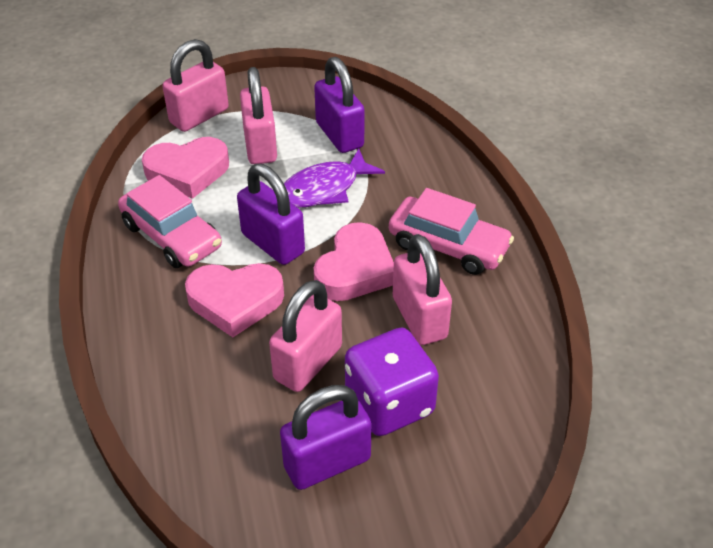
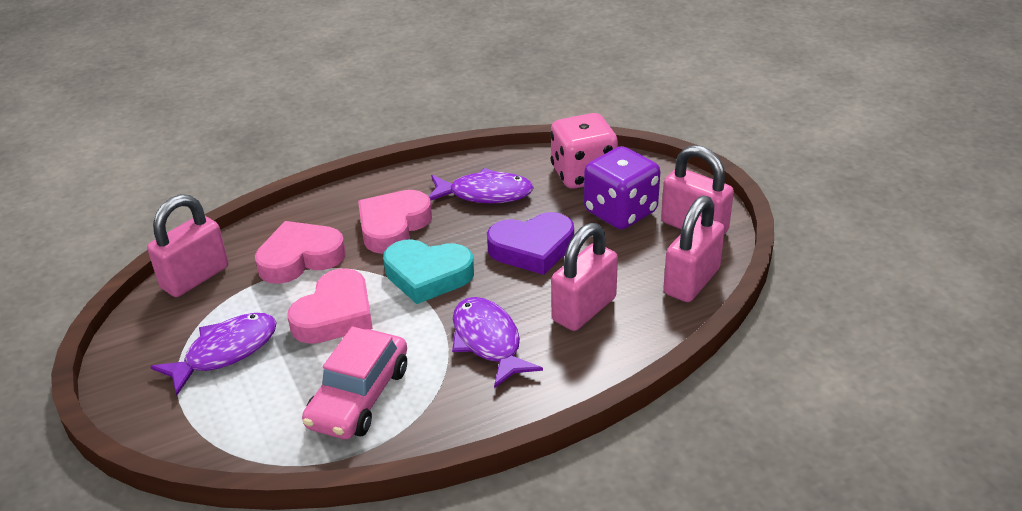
pink car: 2 -> 1
pink dice: 0 -> 1
purple fish: 1 -> 3
purple heart: 0 -> 1
purple padlock: 3 -> 0
turquoise heart: 0 -> 1

